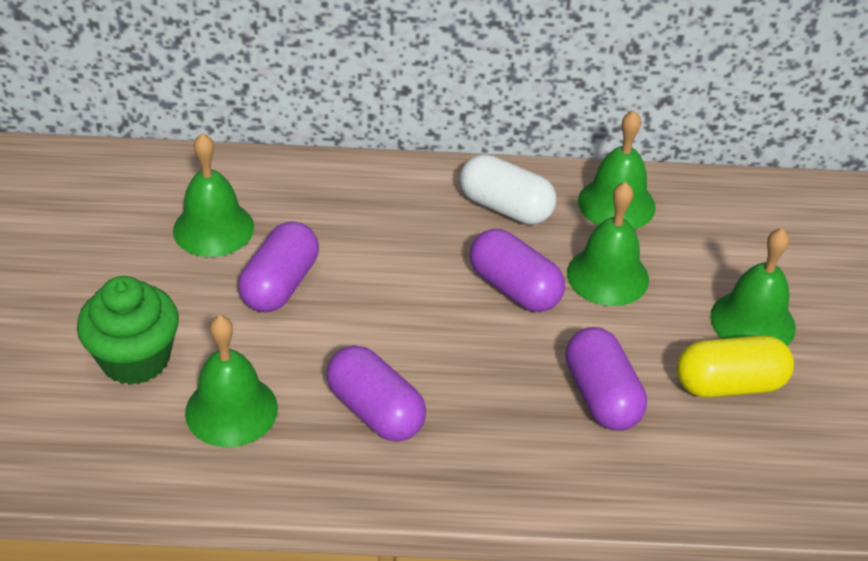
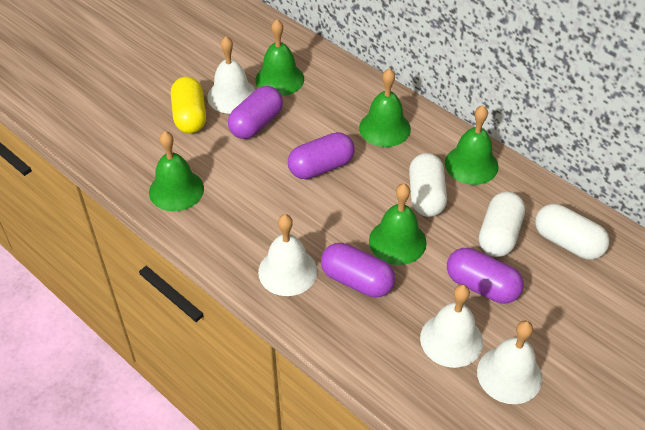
green cupcake: 1 -> 0
white bell: 0 -> 4
white capsule: 1 -> 3

